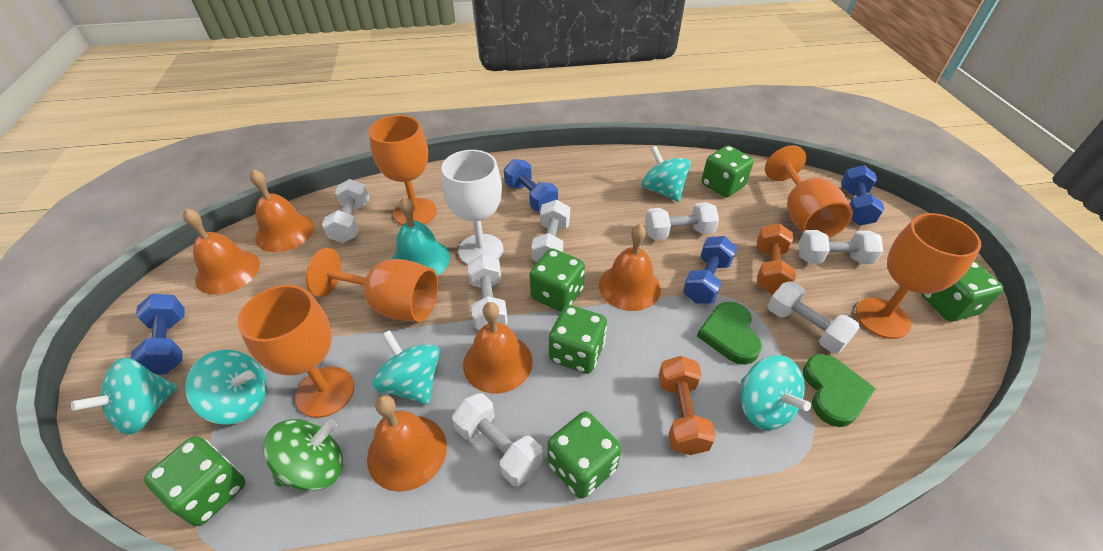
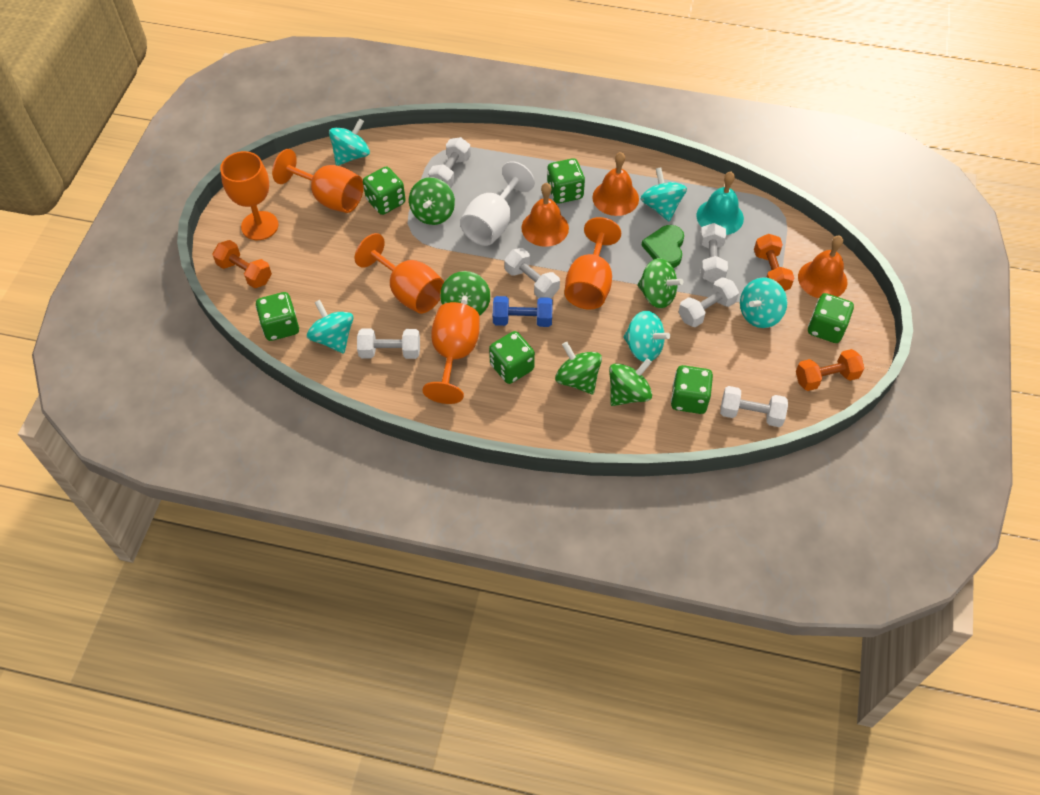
blue dumbbell: 4 -> 1
green heart: 2 -> 1
green spinning top: 1 -> 5
orange bell: 5 -> 3
orange dumbbell: 2 -> 3
white dumbbell: 7 -> 6

